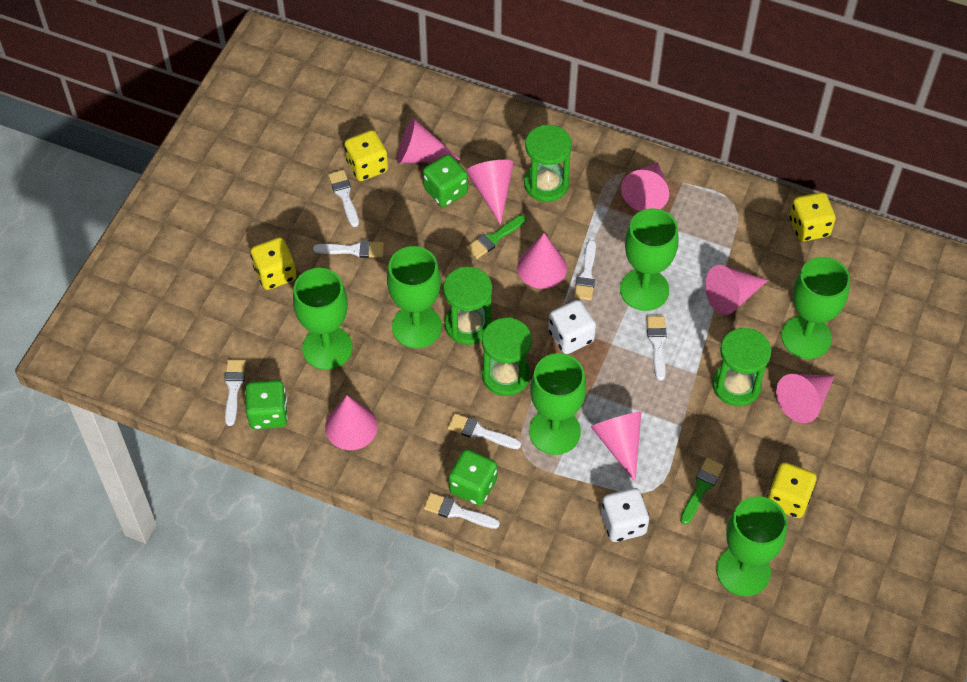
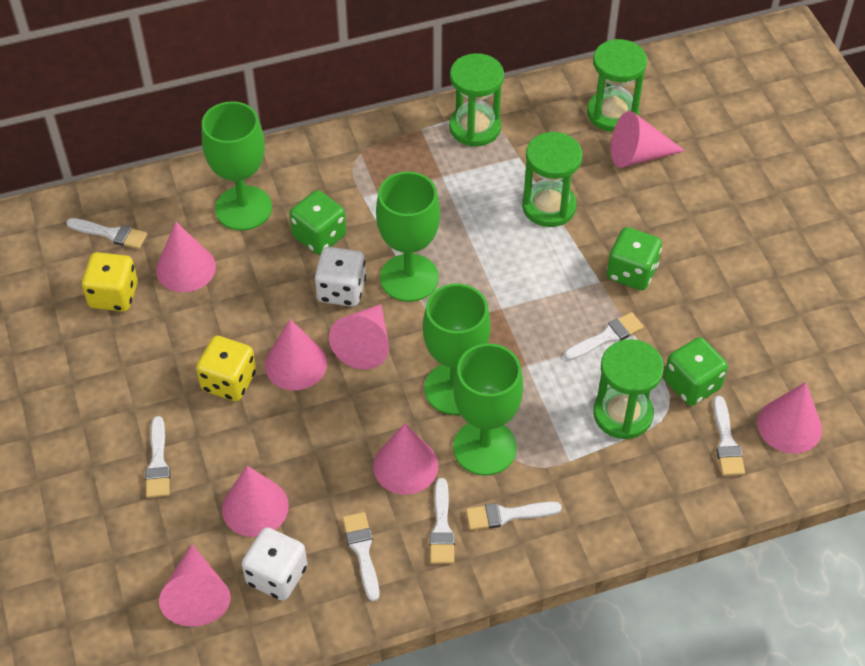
green brush: 2 -> 0
green goblet: 6 -> 4
yellow dice: 4 -> 2

